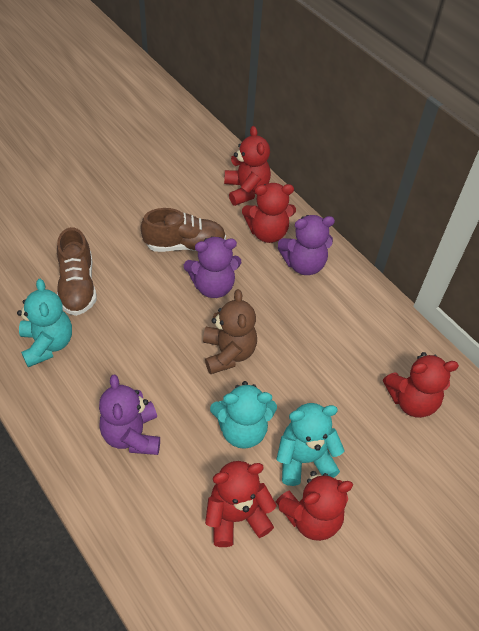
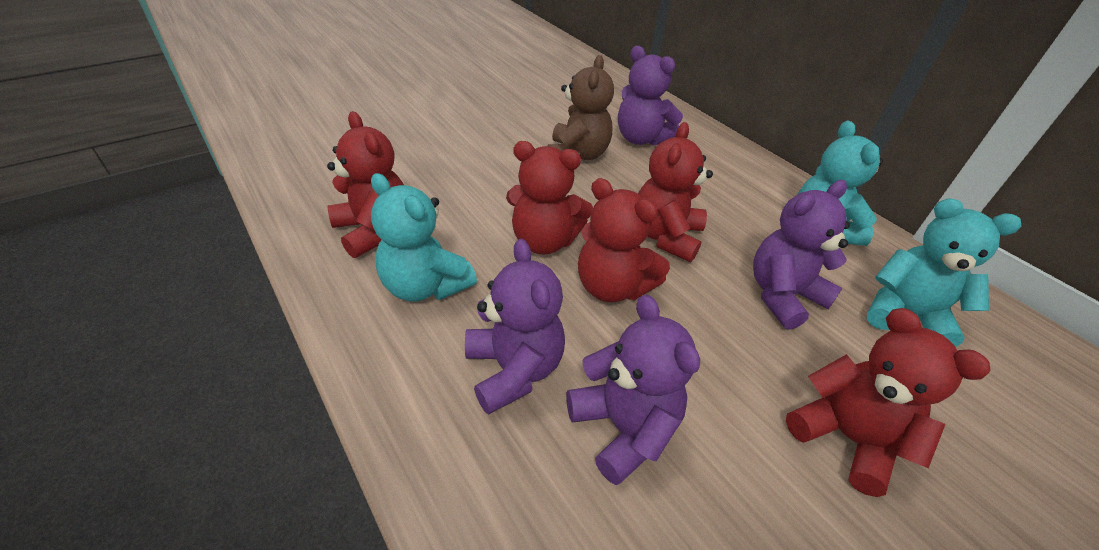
brown shoe: 2 -> 0
purple teddy bear: 3 -> 4

